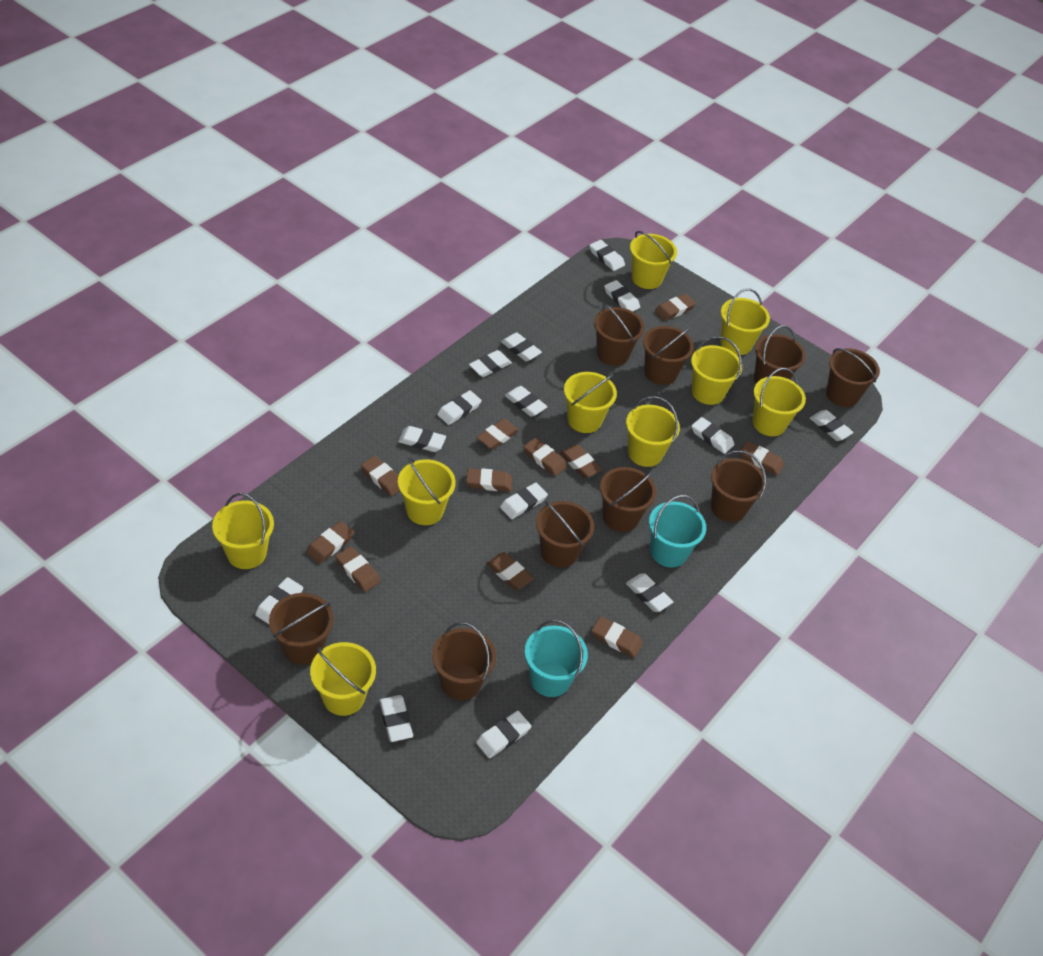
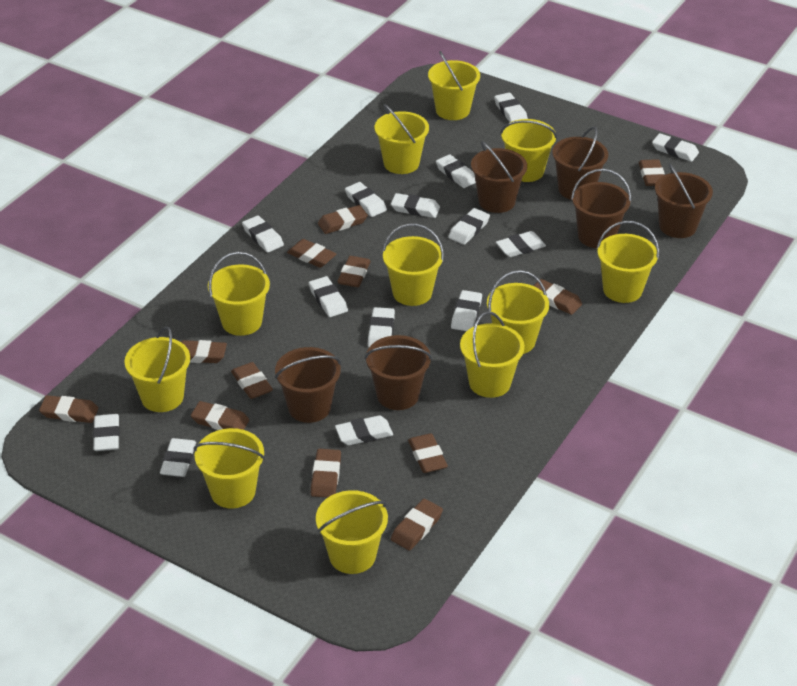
brown bucket: 9 -> 6
brown eraser: 11 -> 12
turquoise bucket: 2 -> 0
yellow bucket: 9 -> 11

